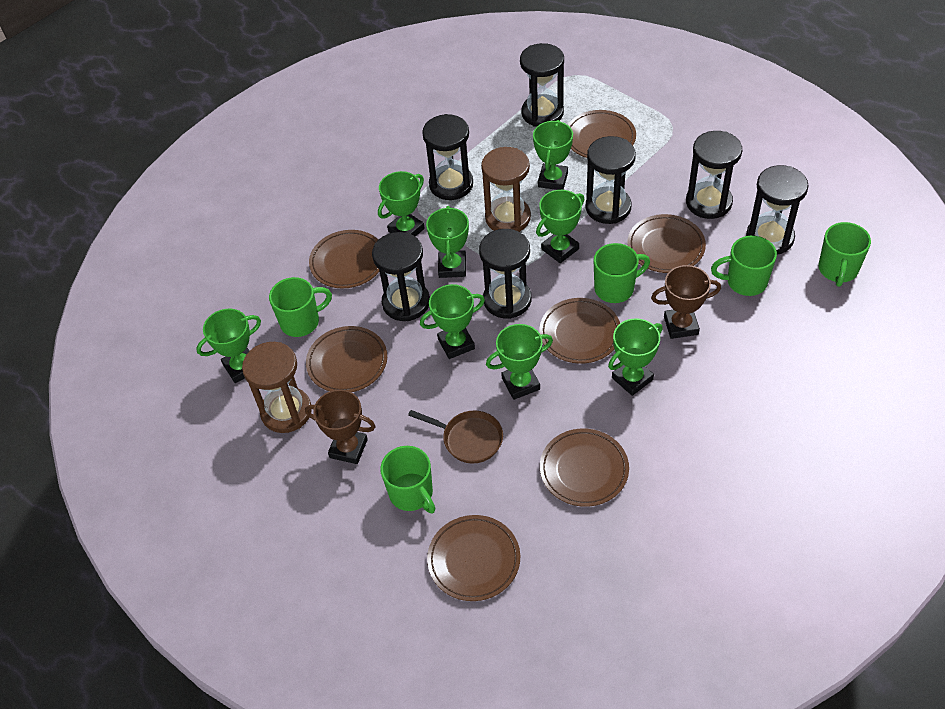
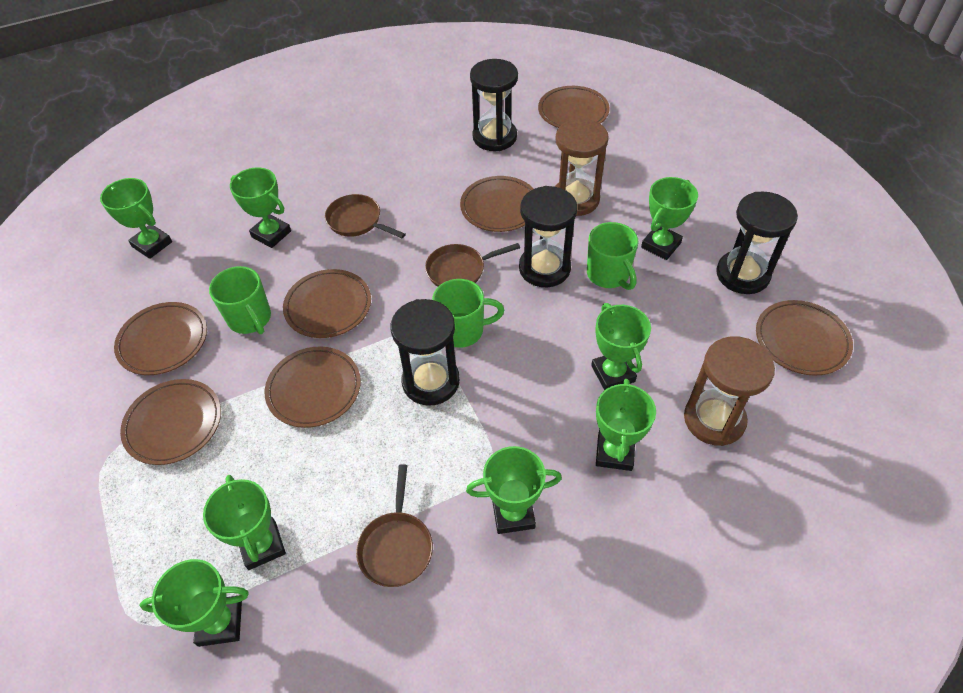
black hourglass: 7 -> 4
brown pan: 1 -> 3
brown trophy: 2 -> 0
green mug: 5 -> 3

